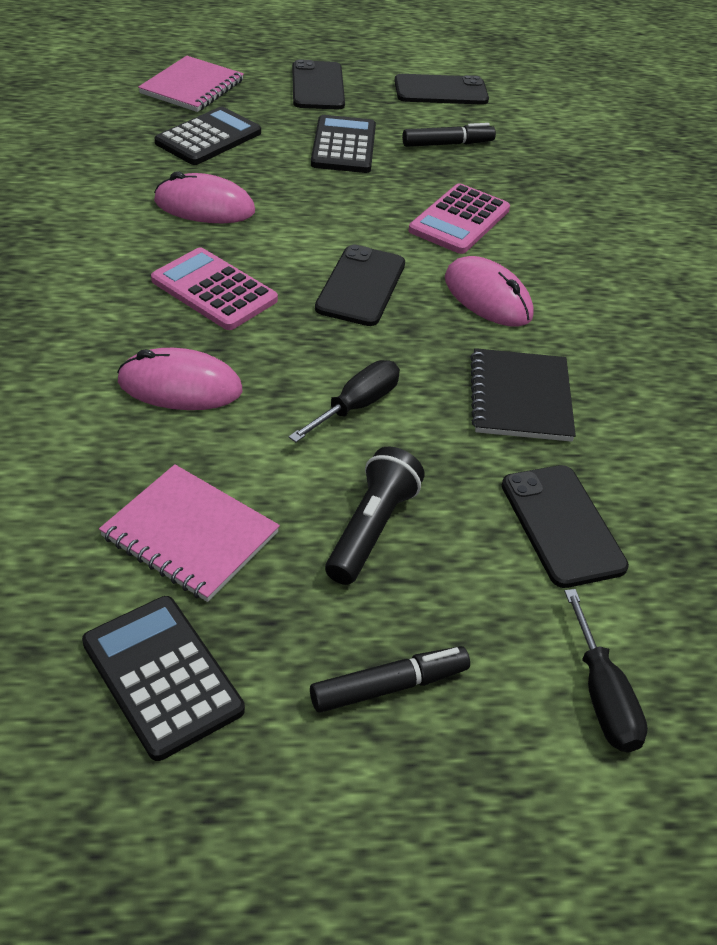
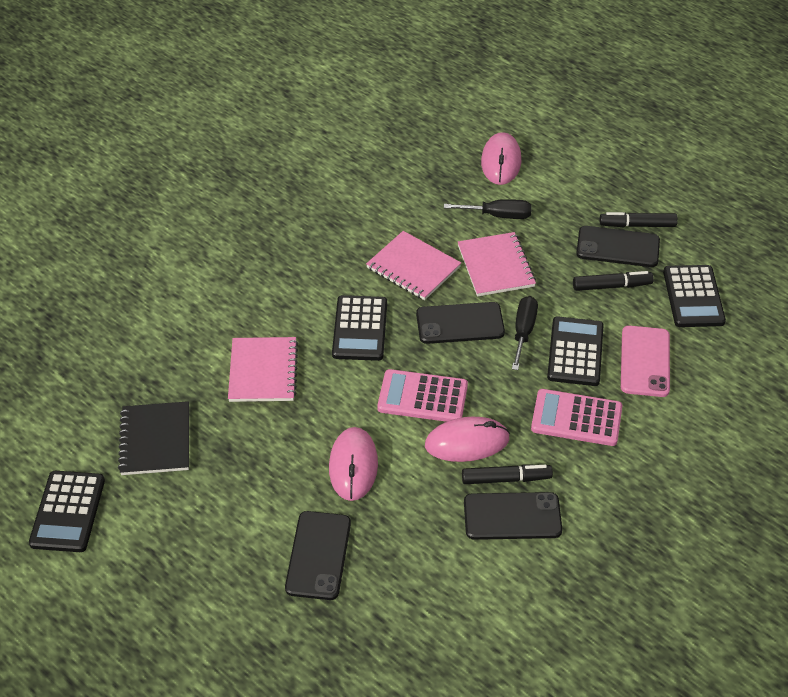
black calculator: 3 -> 4
black flashlight: 1 -> 0
black marker: 2 -> 3
pink notebook: 2 -> 3
pink phone: 0 -> 1

